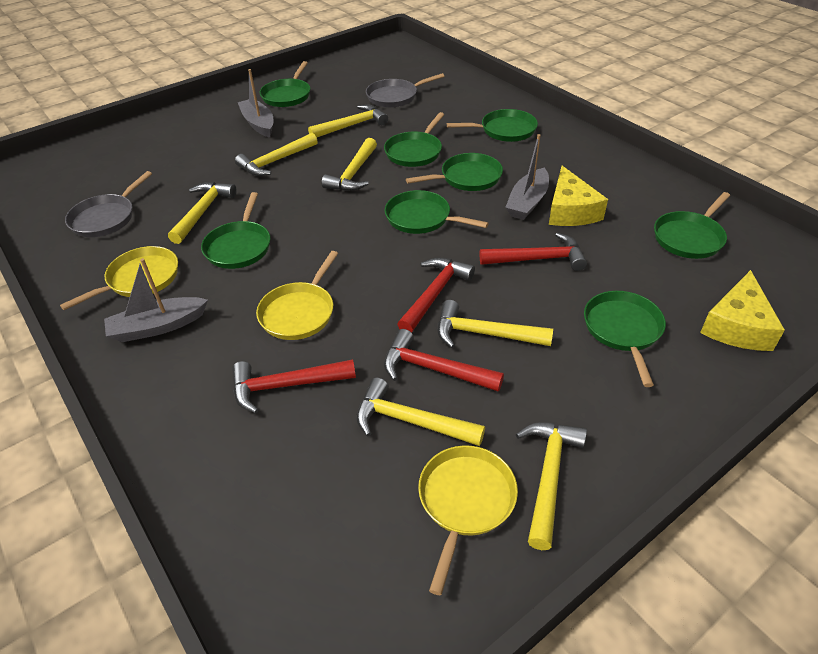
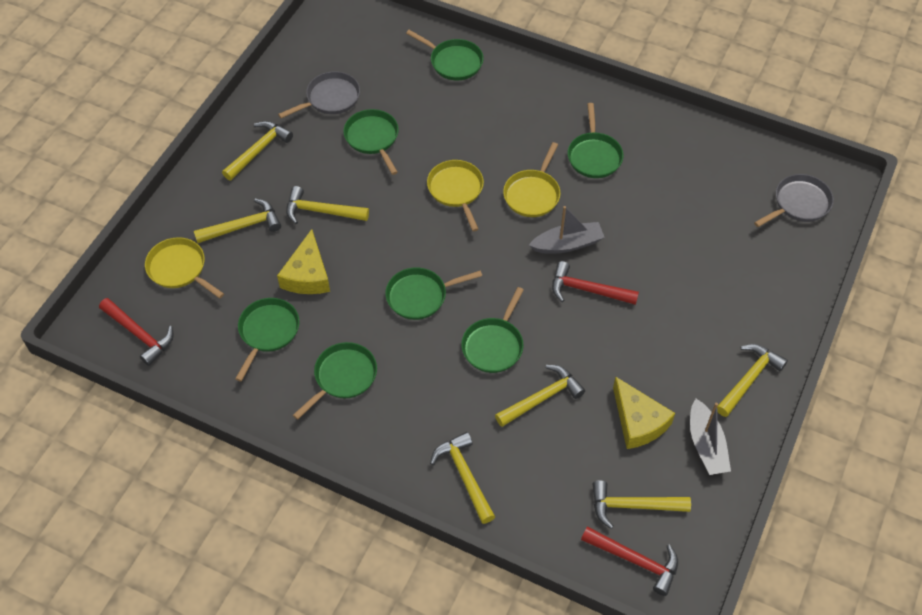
green pan: 8 -> 7
grey boat: 3 -> 2
red hammer: 4 -> 3

